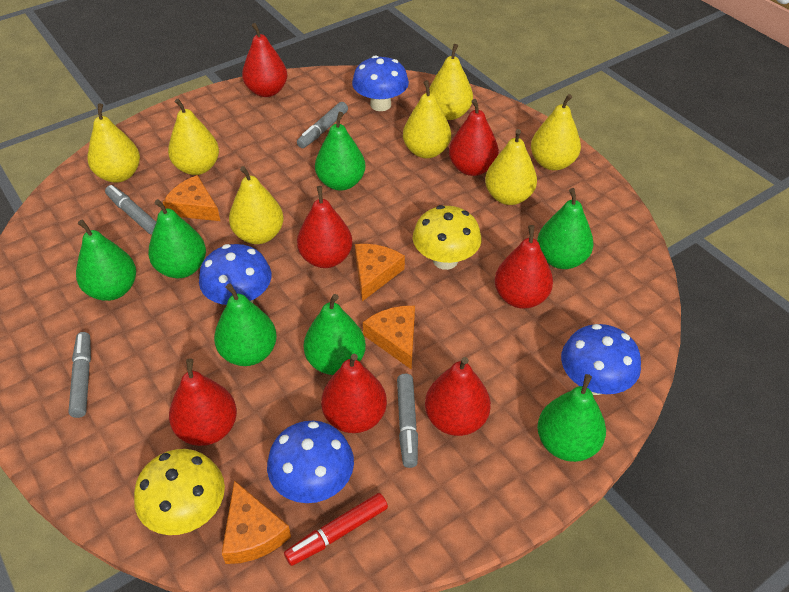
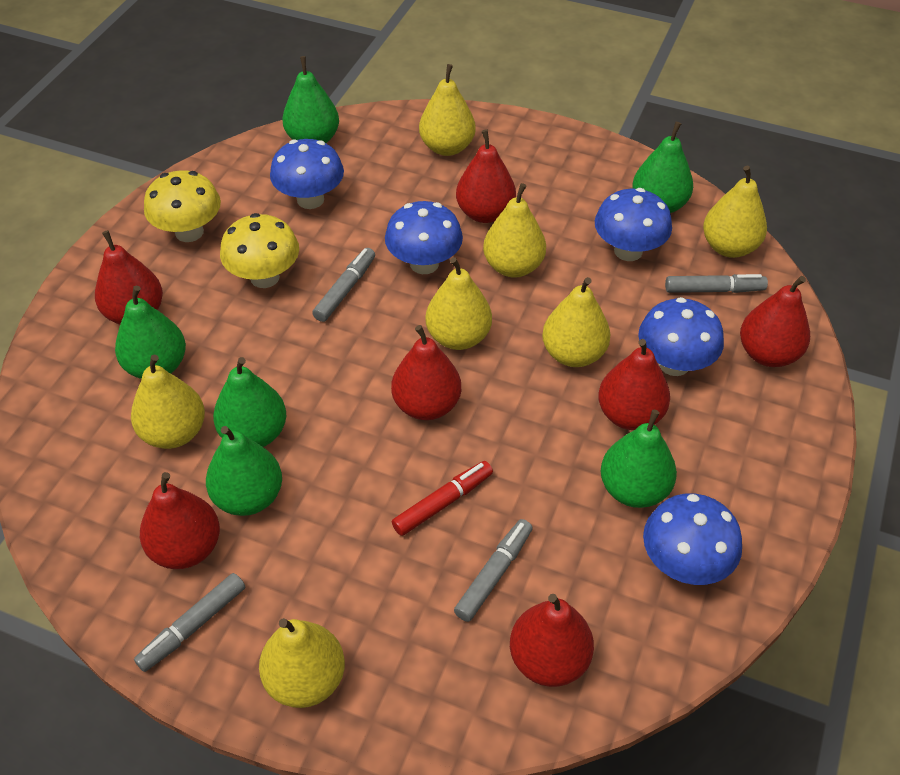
blue mushroom: 4 -> 5
green pear: 7 -> 6
orange cheese: 4 -> 0

